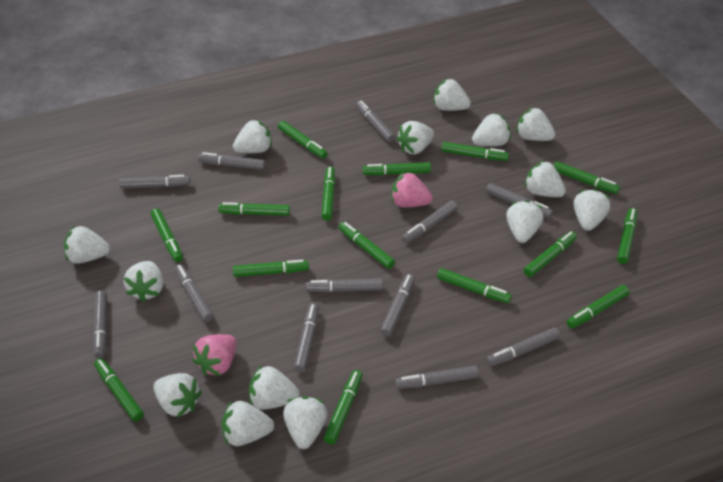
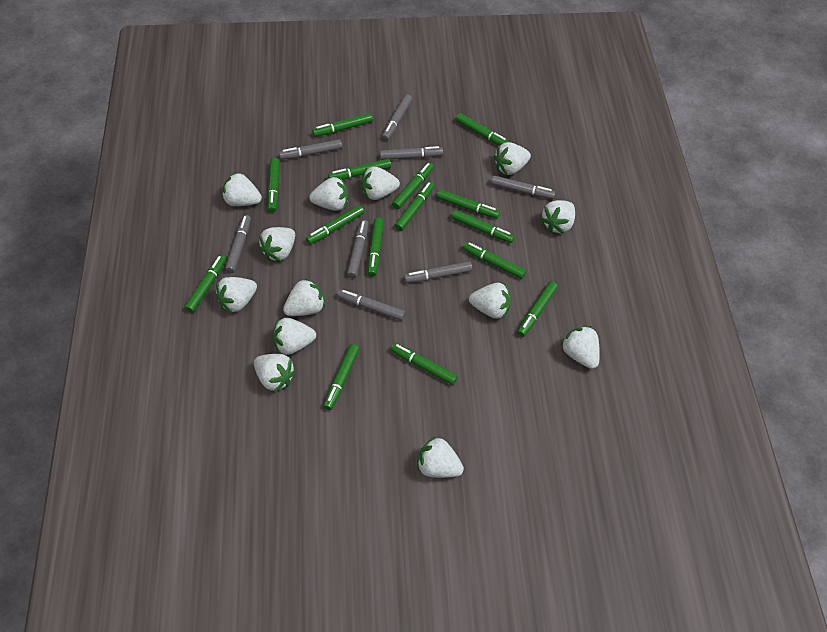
grey marker: 12 -> 8
pink strawberry: 2 -> 0
white strawberry: 14 -> 13

